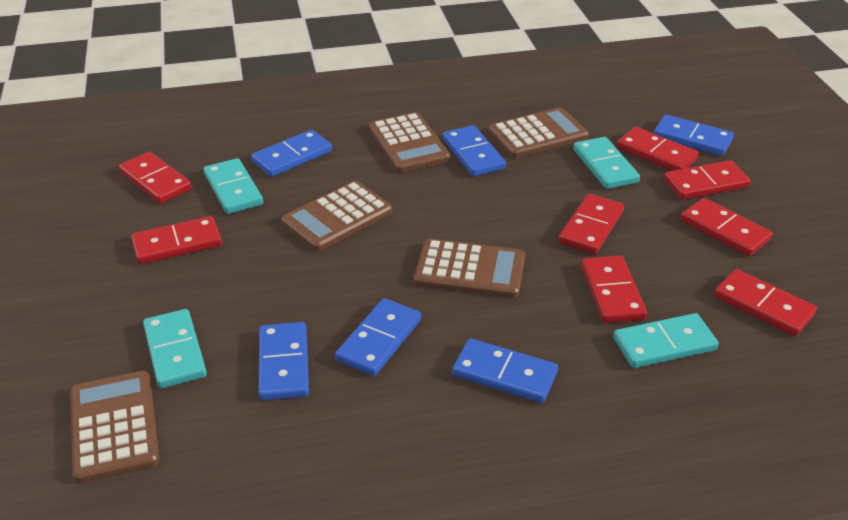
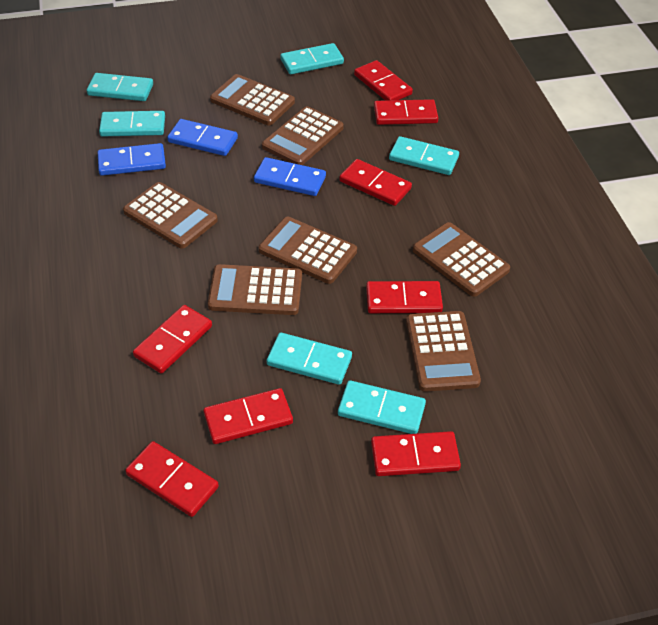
blue domino: 6 -> 3
brown calculator: 5 -> 7
turquoise domino: 4 -> 6

